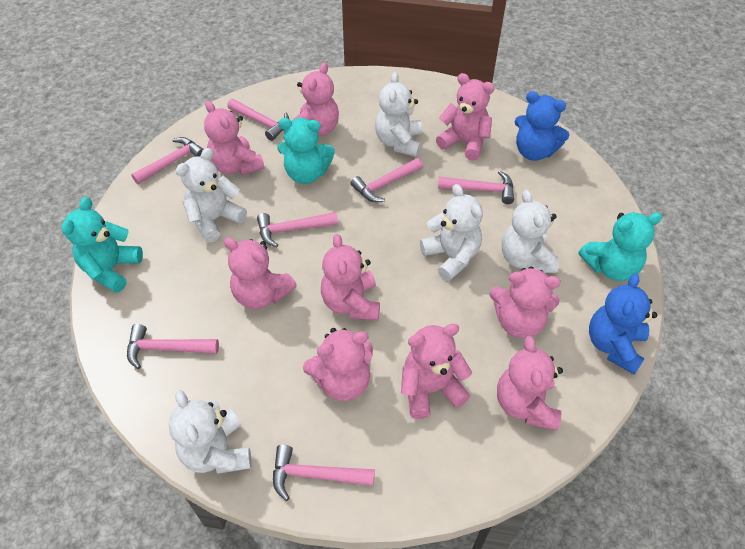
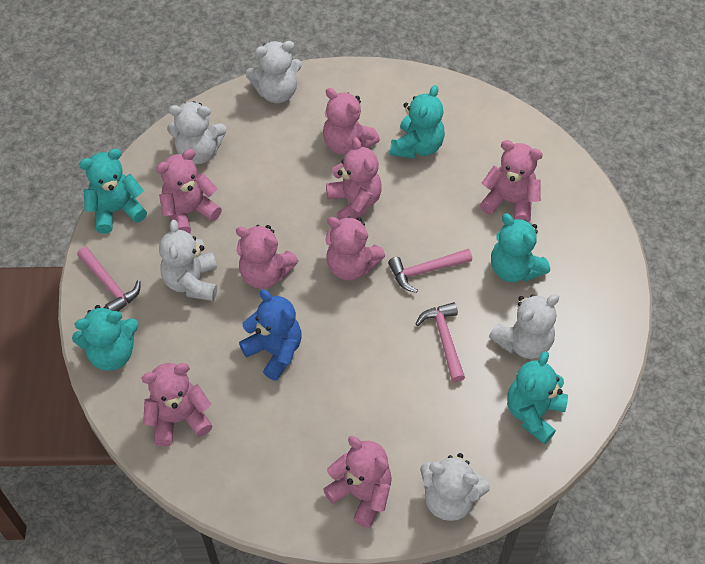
blue teddy bear: 2 -> 1
pink hammer: 7 -> 3
pink teddy bear: 9 -> 8
turquoise teddy bear: 3 -> 5

